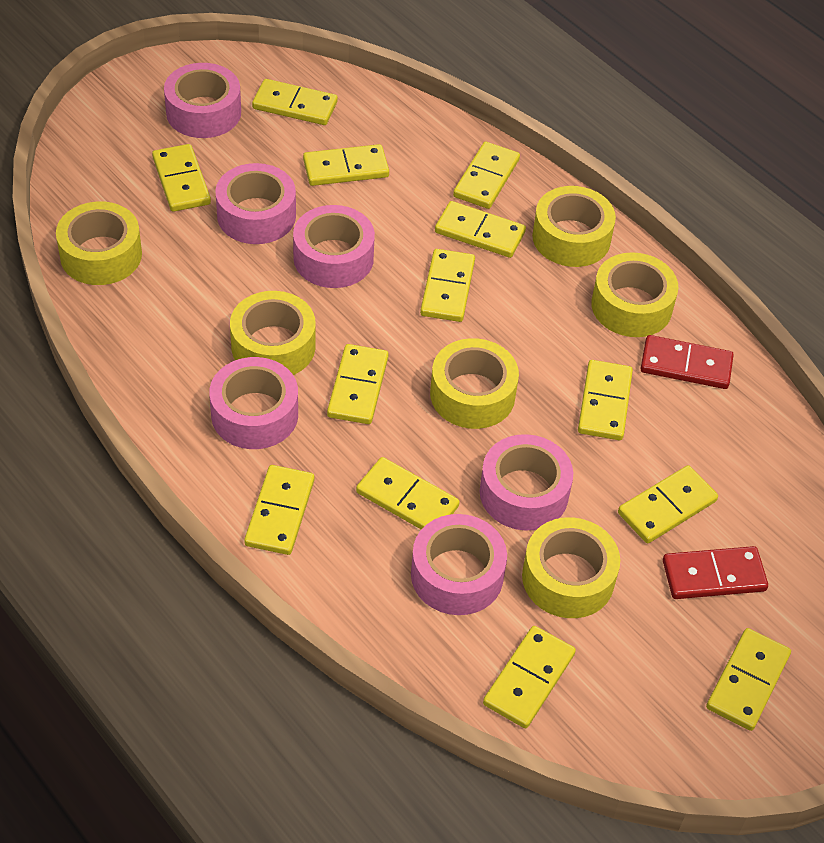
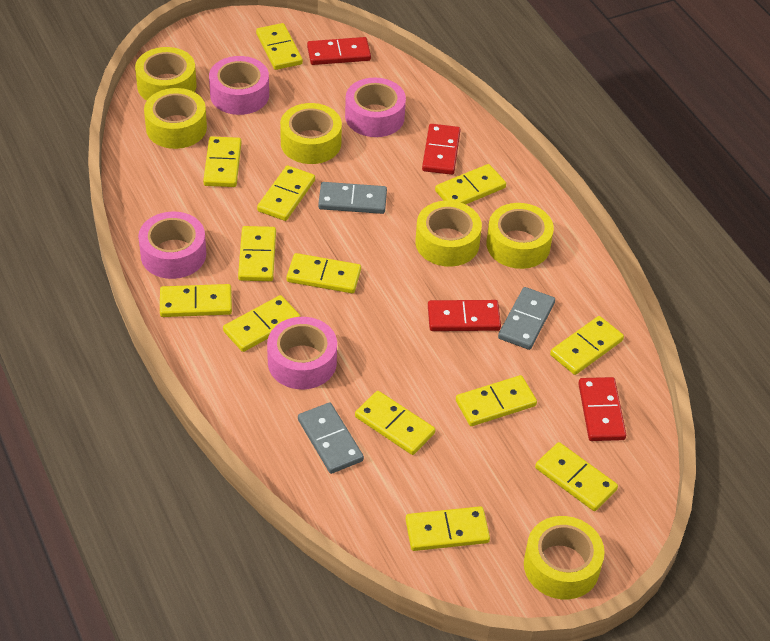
grey domino: 0 -> 3
pink tape: 6 -> 4
red domino: 2 -> 4

